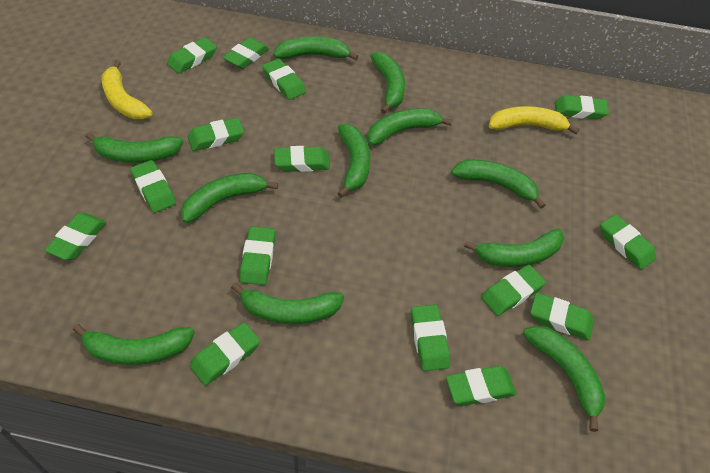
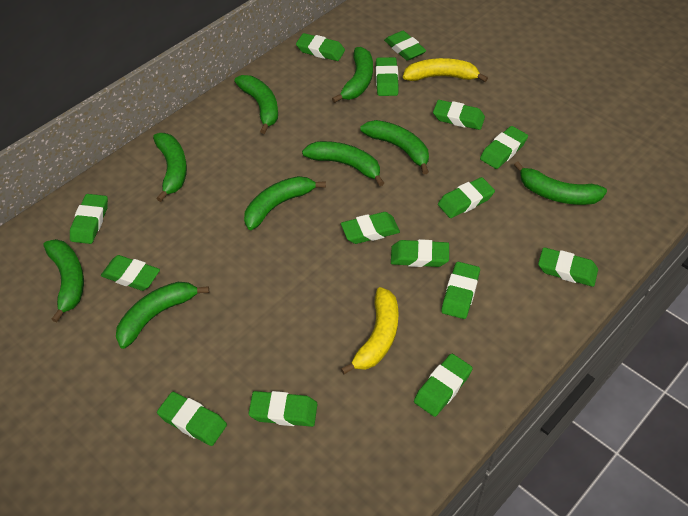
green banana: 11 -> 9

